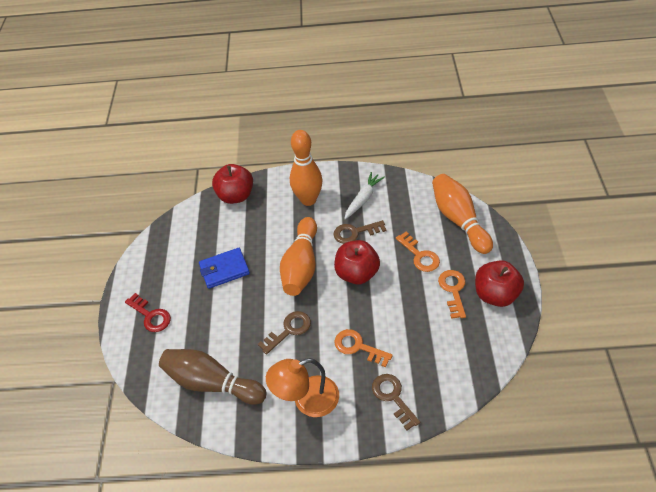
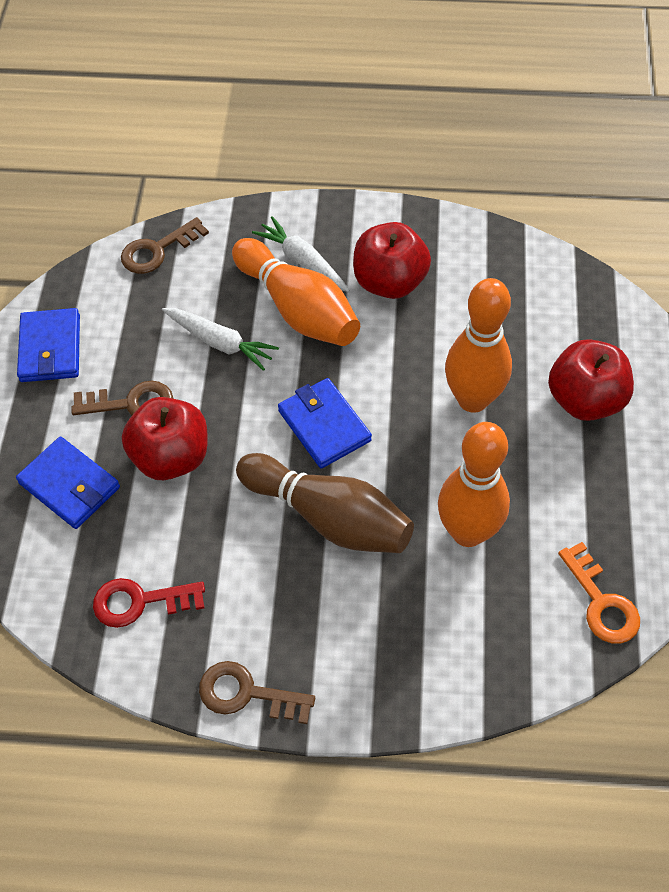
blue wallet: 1 -> 3
orange key: 3 -> 1
orange lamp: 1 -> 0
white carrot: 1 -> 2

